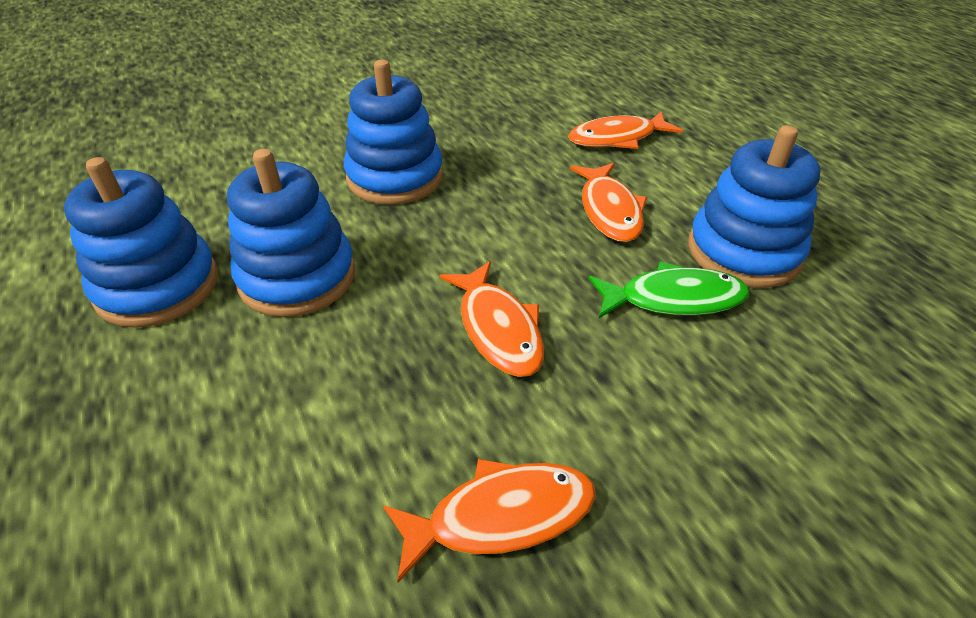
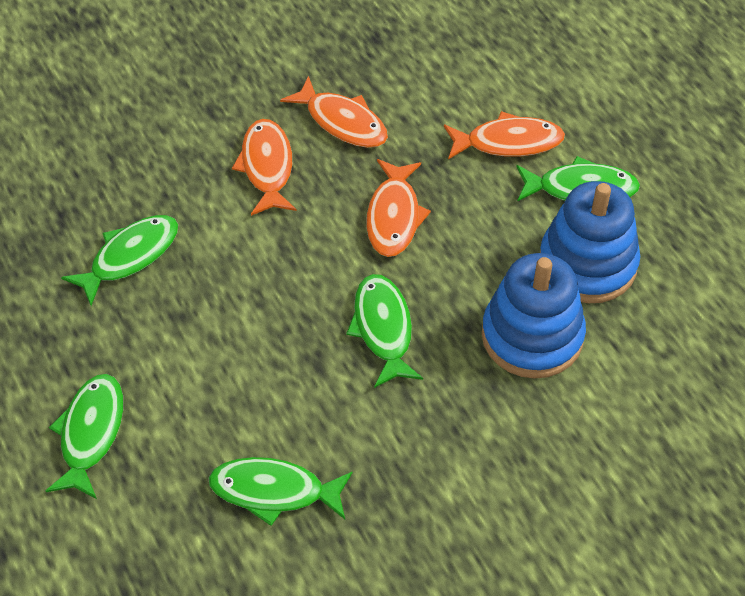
blue stacking toy: 4 -> 2
green fish: 1 -> 5

